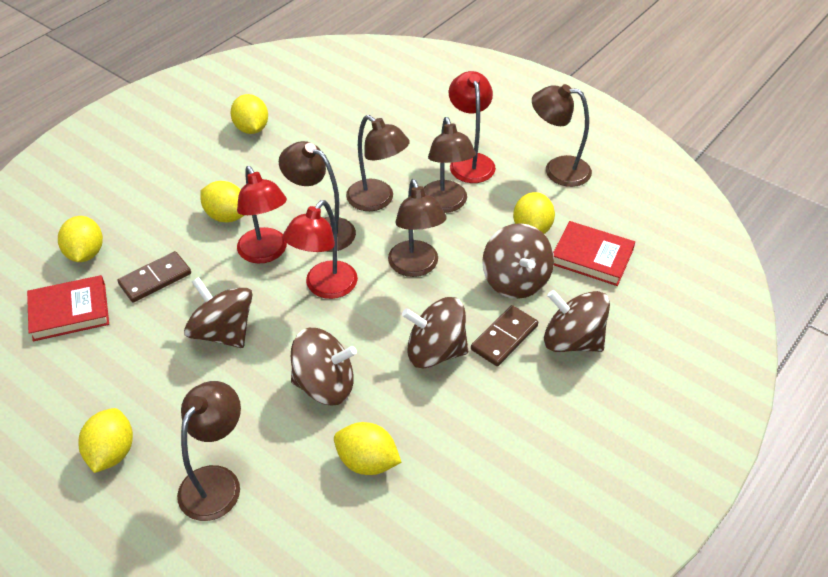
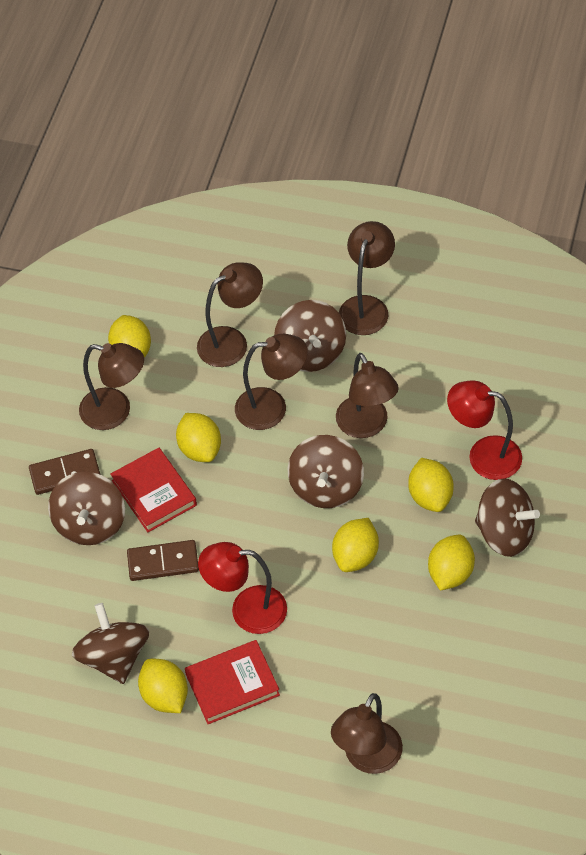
red lamp: 3 -> 2

